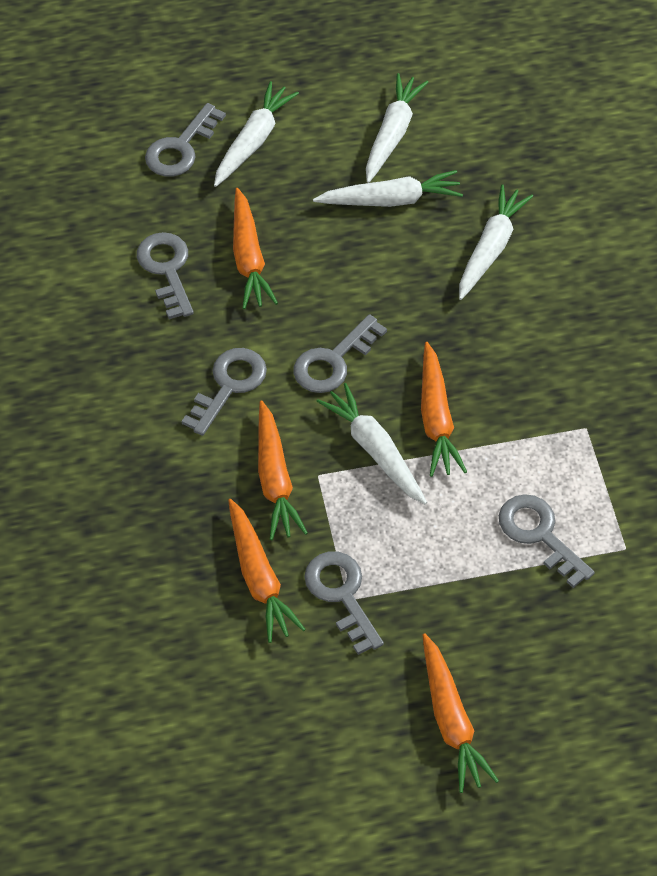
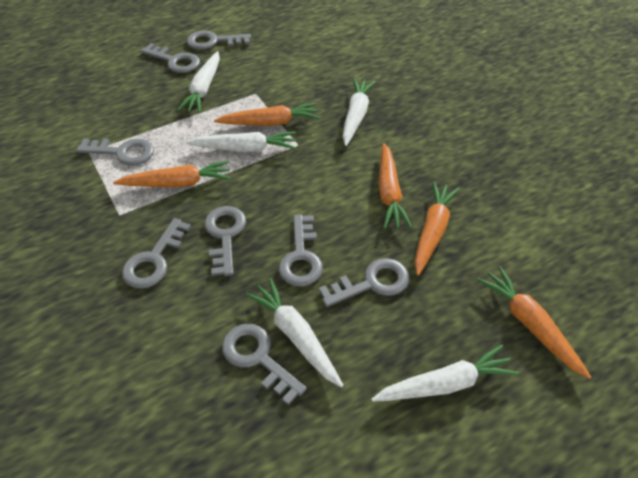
grey key: 6 -> 8

